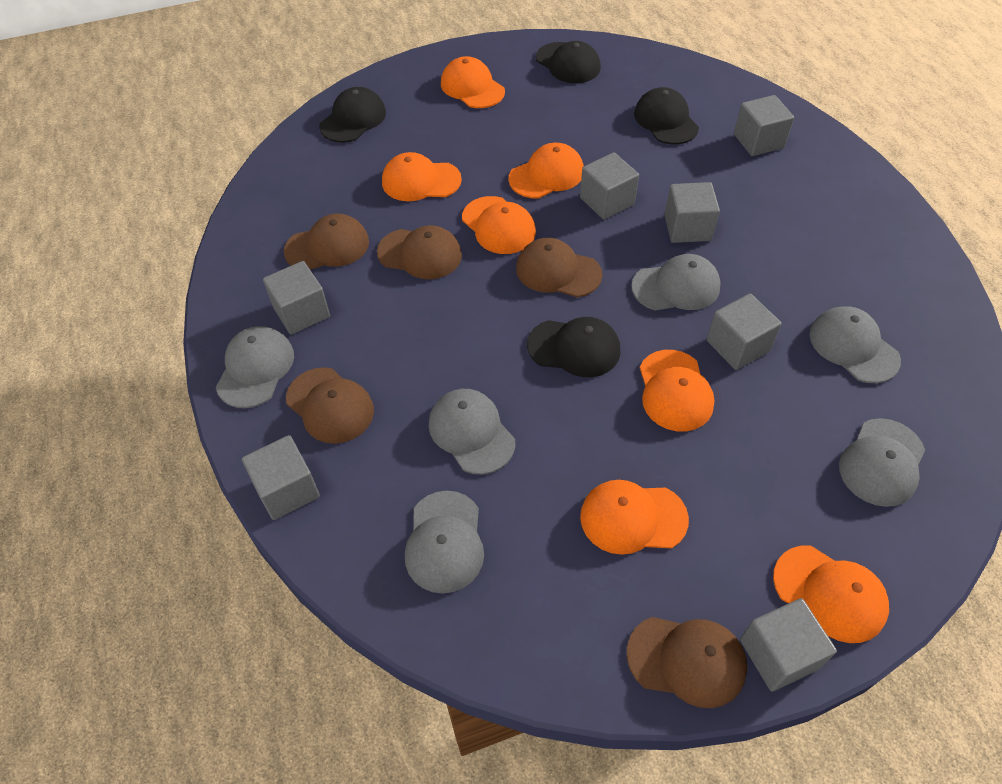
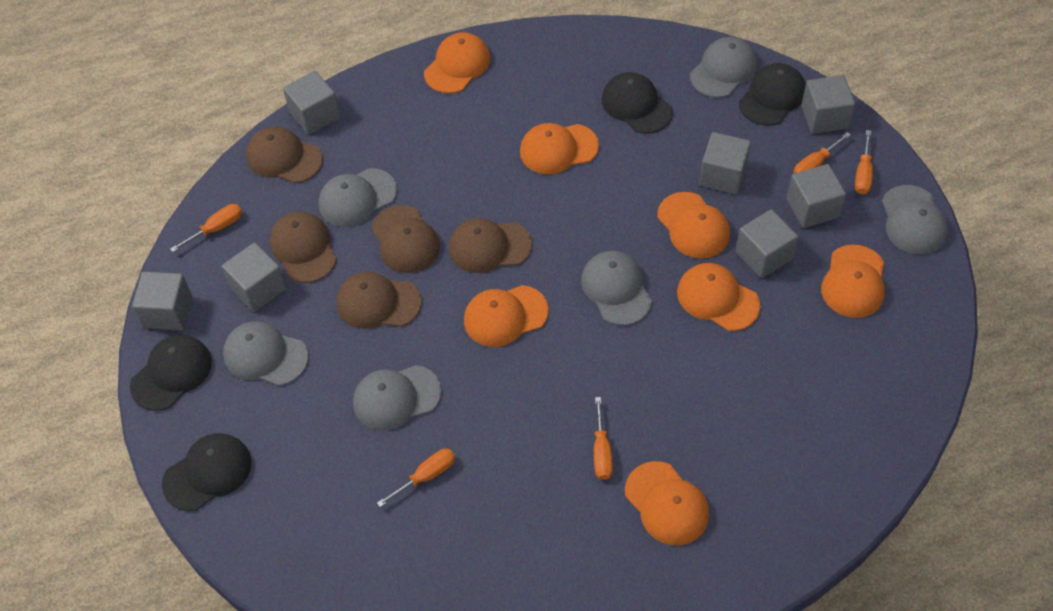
orange screwdriver: 0 -> 5

